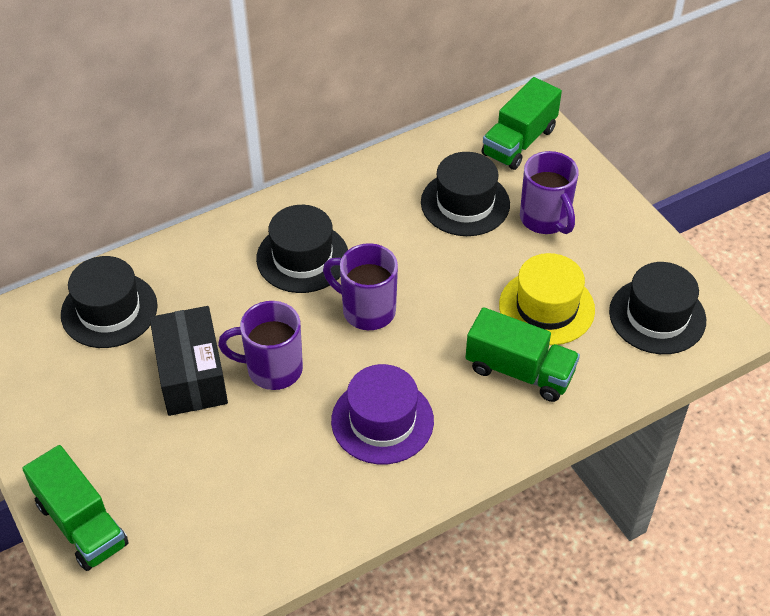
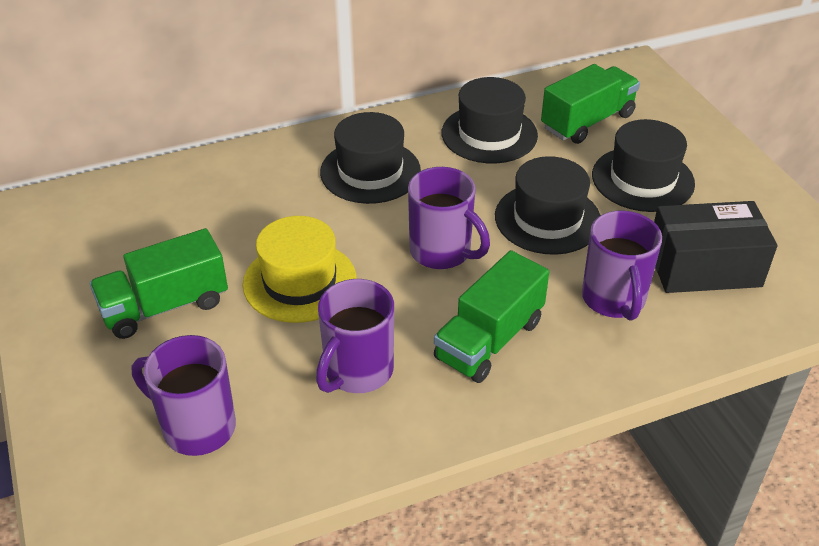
purple hat: 1 -> 0
purple mug: 3 -> 4

